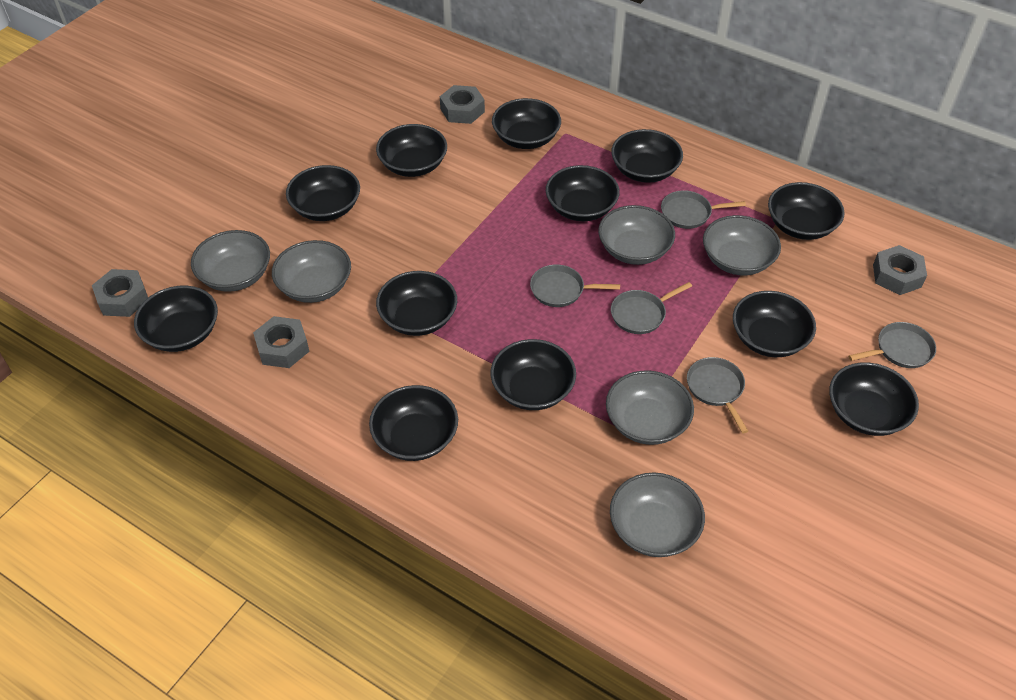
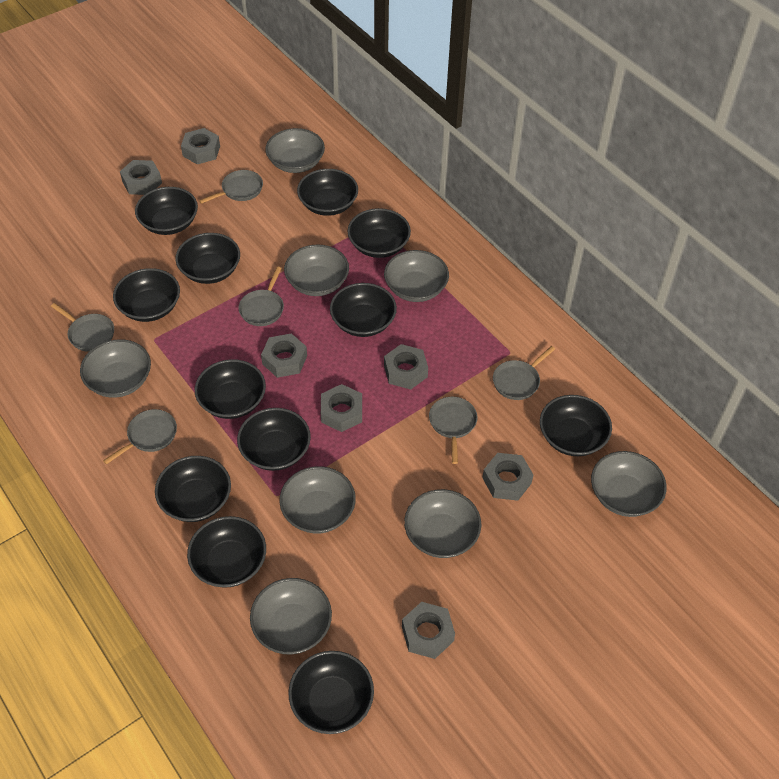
grey bowl: 6 -> 8
grey nut: 4 -> 7
grey pan: 5 -> 6

